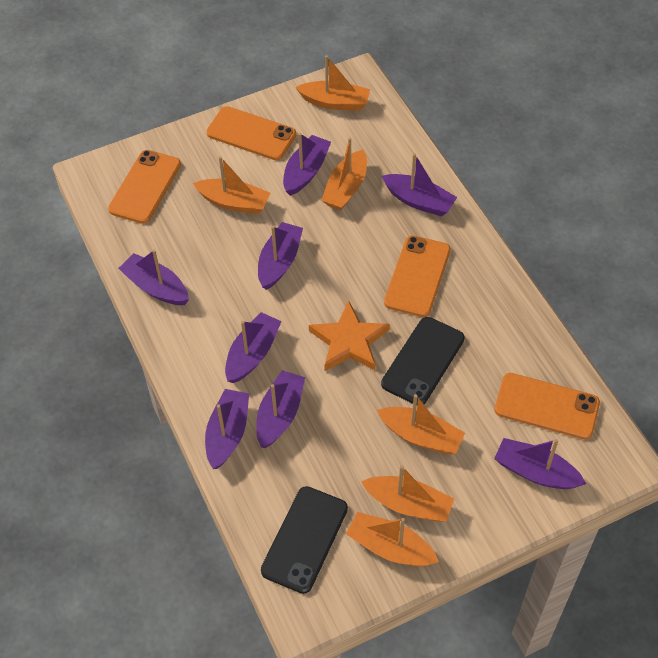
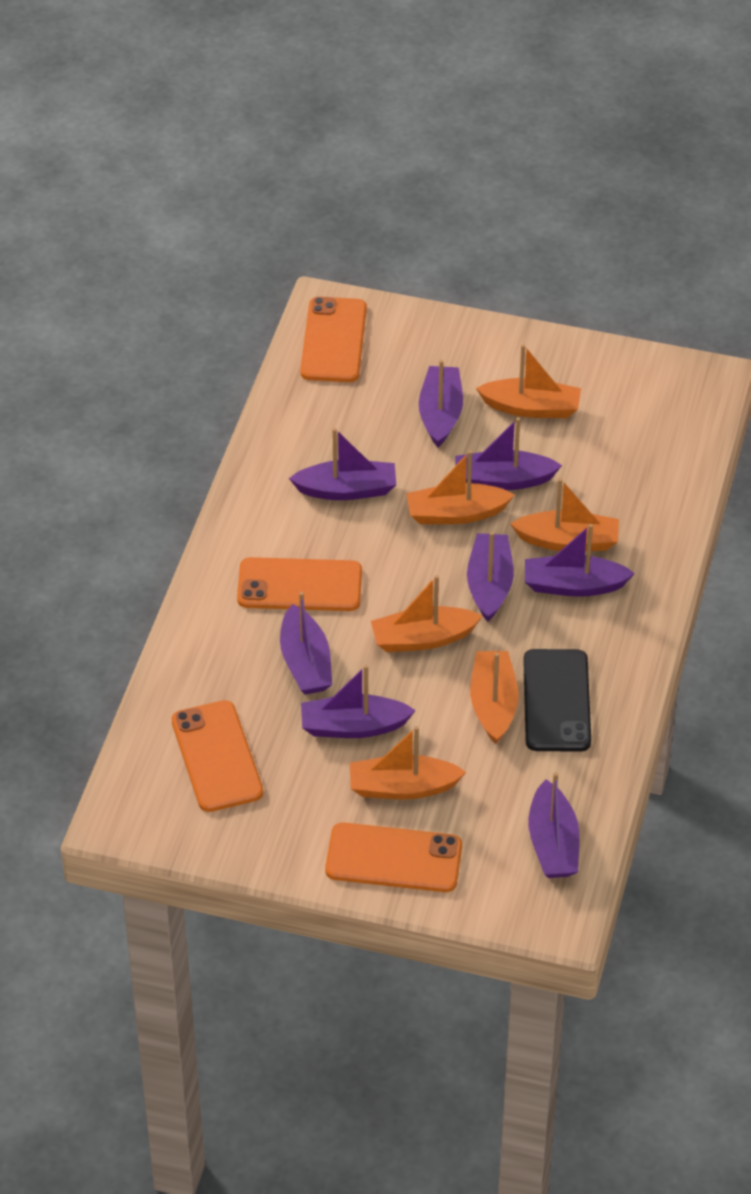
black phone: 2 -> 1
orange star: 1 -> 0

